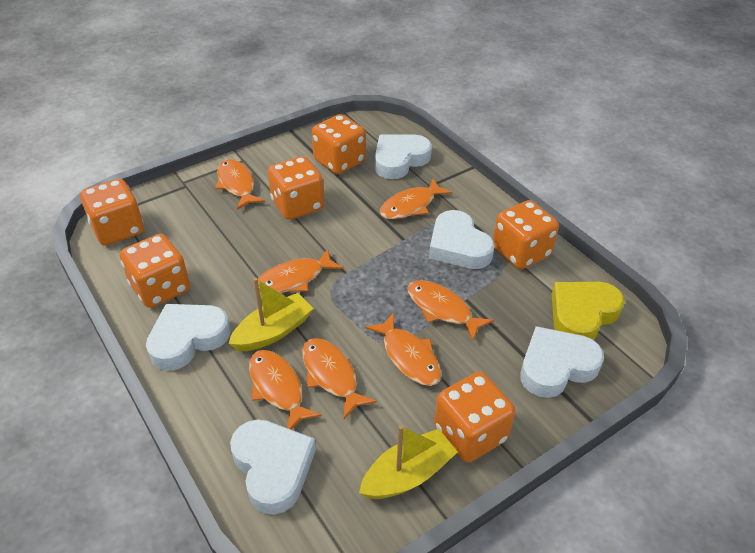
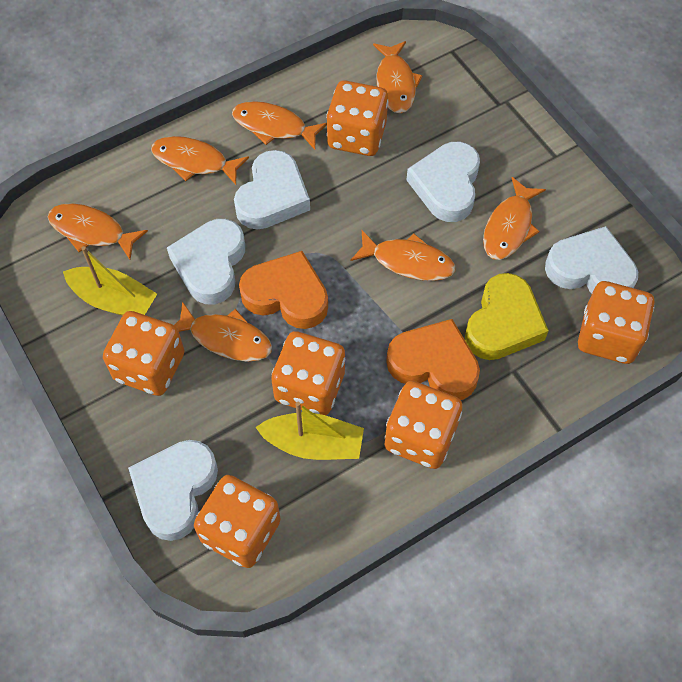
orange heart: 0 -> 2

